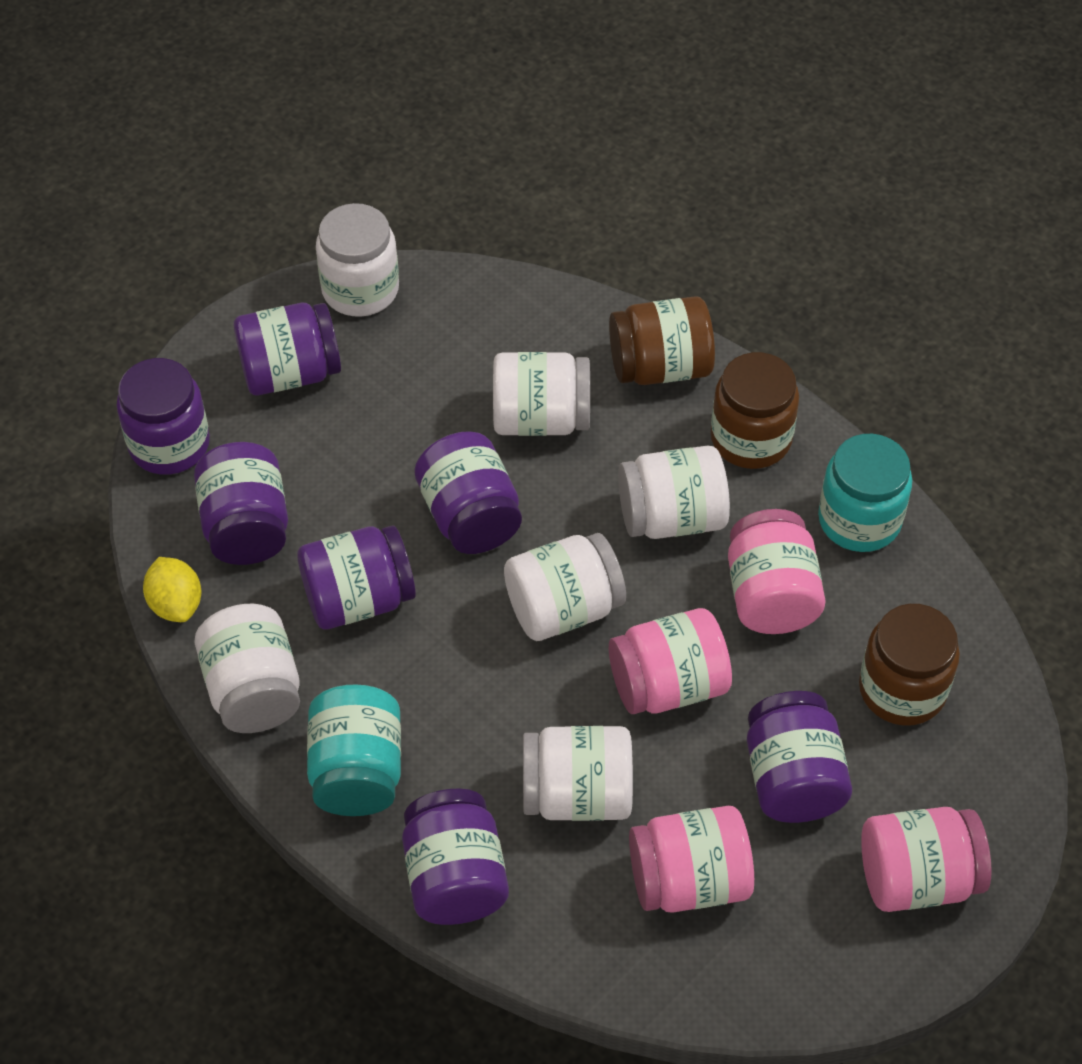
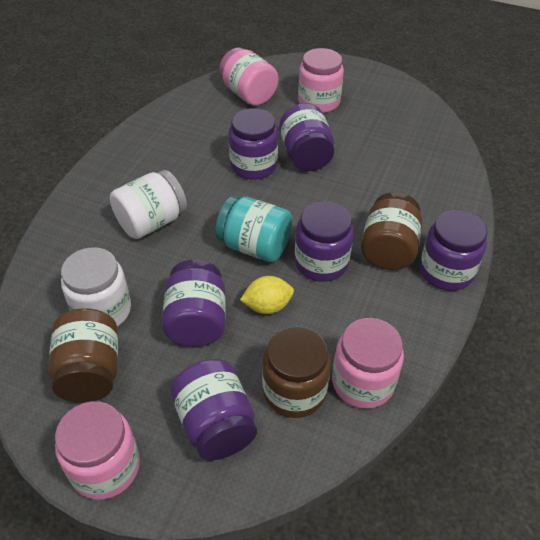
purple jar: 7 -> 6
turquoise jar: 2 -> 1
white jar: 6 -> 2

